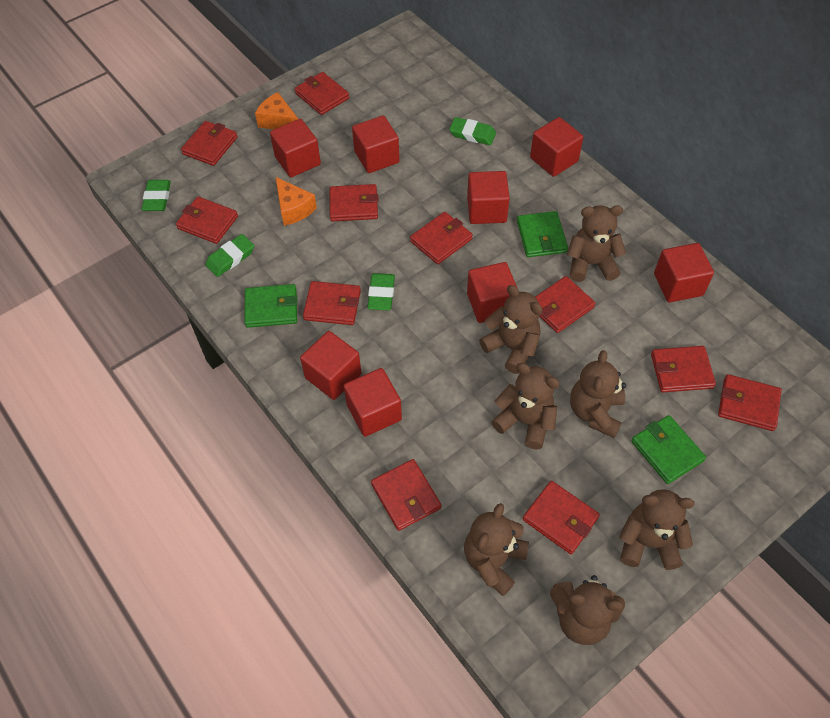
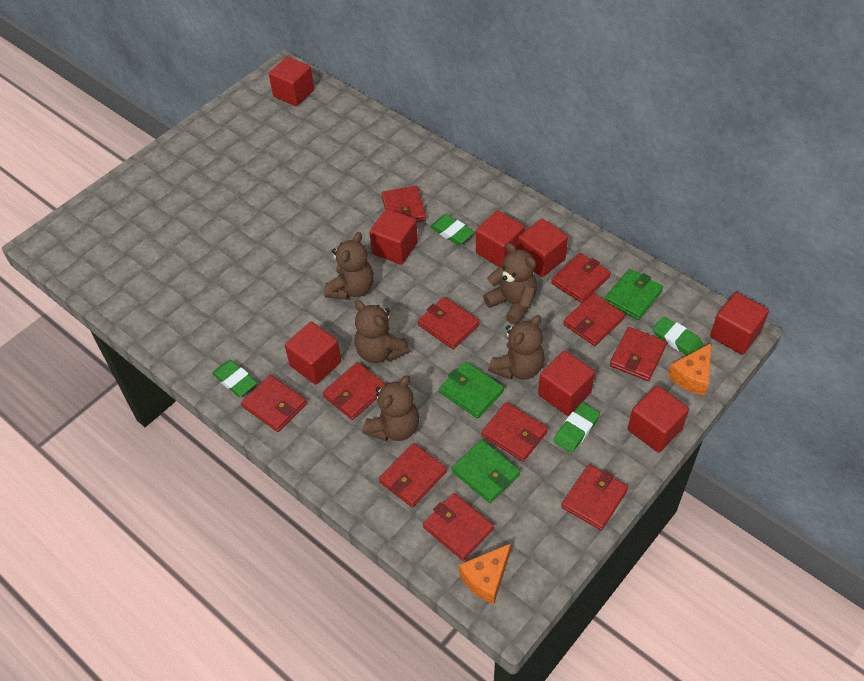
brown teddy bear: 7 -> 5

